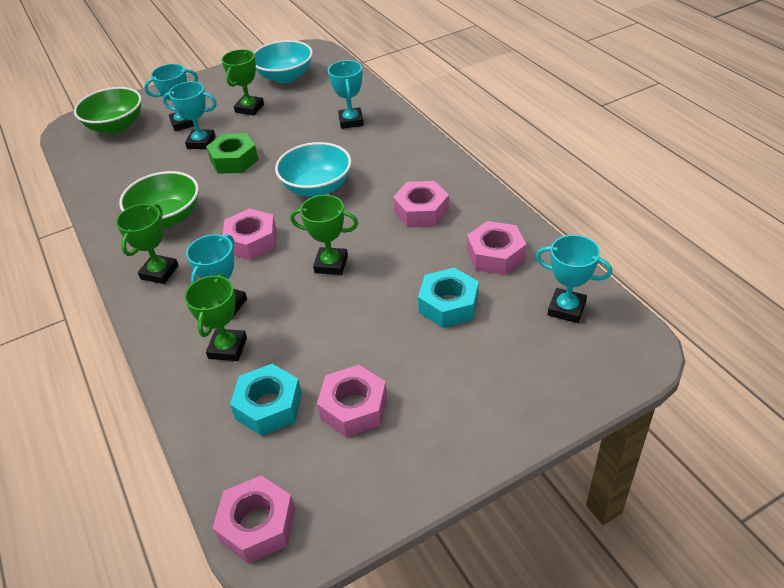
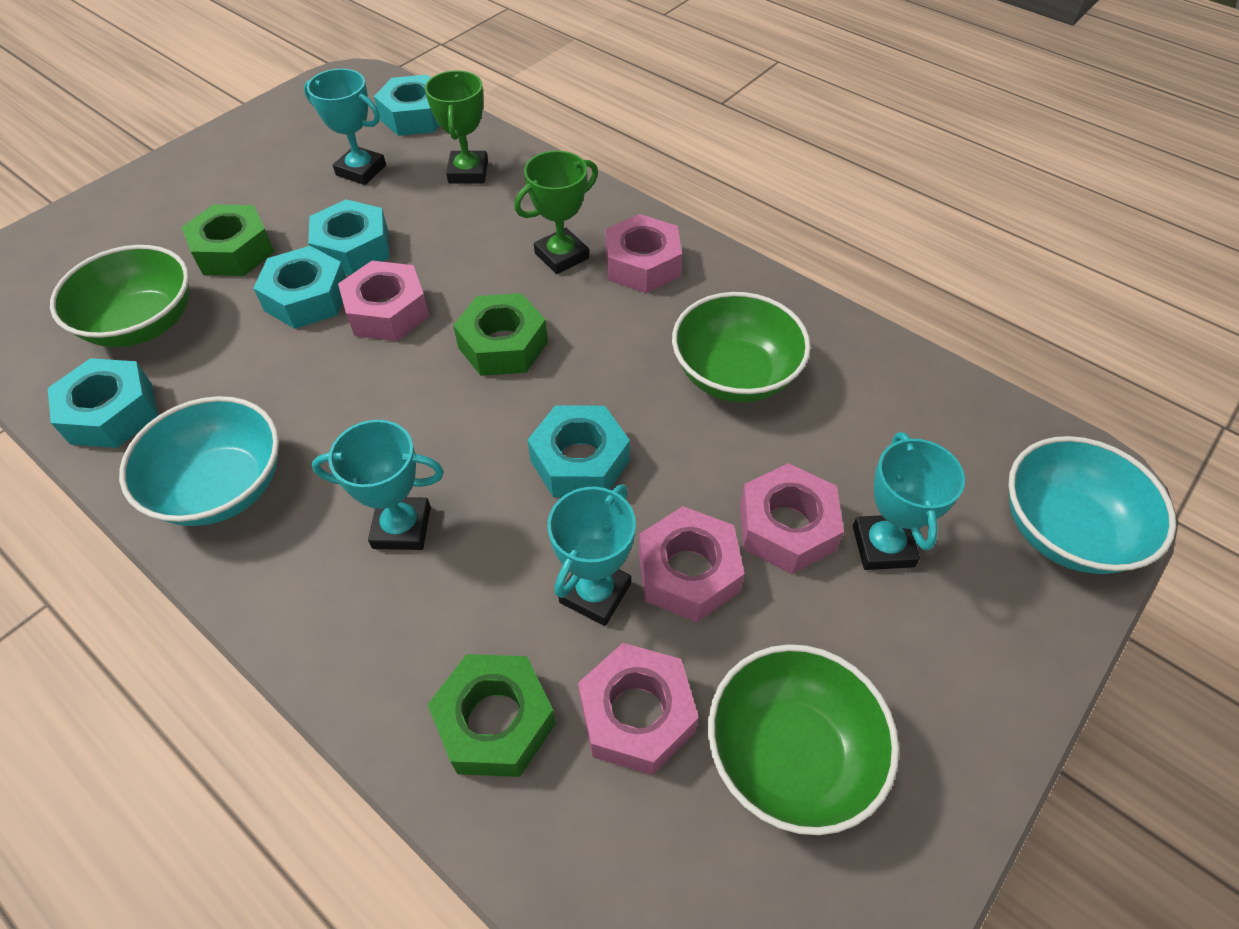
green bowl: 2 -> 3
green nut: 1 -> 3
green trophy: 4 -> 2
turquoise nut: 2 -> 5
turquoise trophy: 5 -> 4

